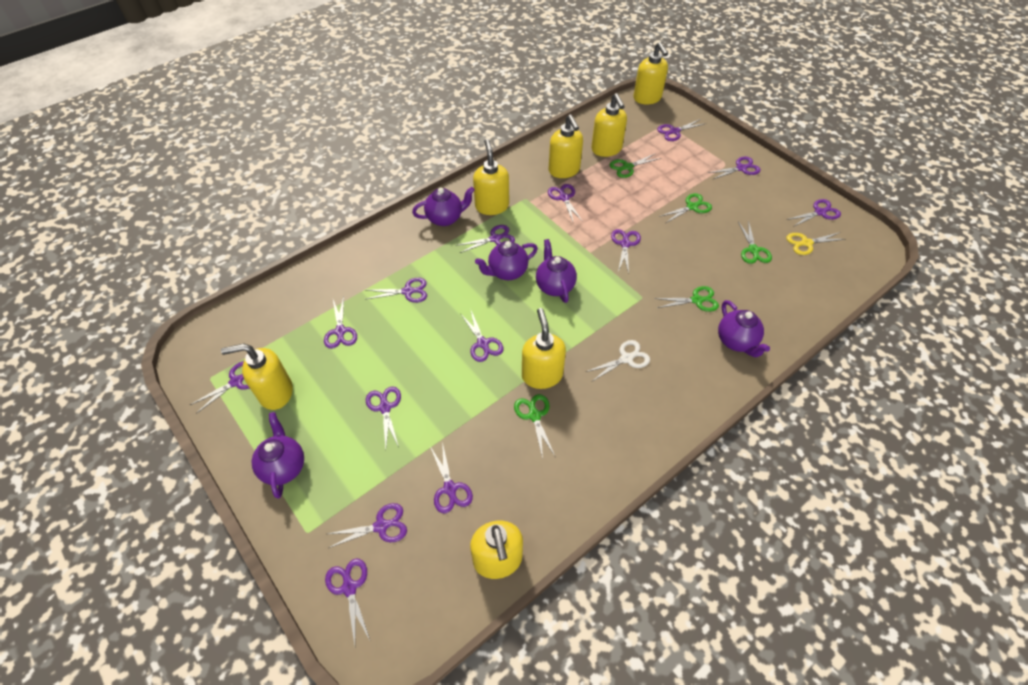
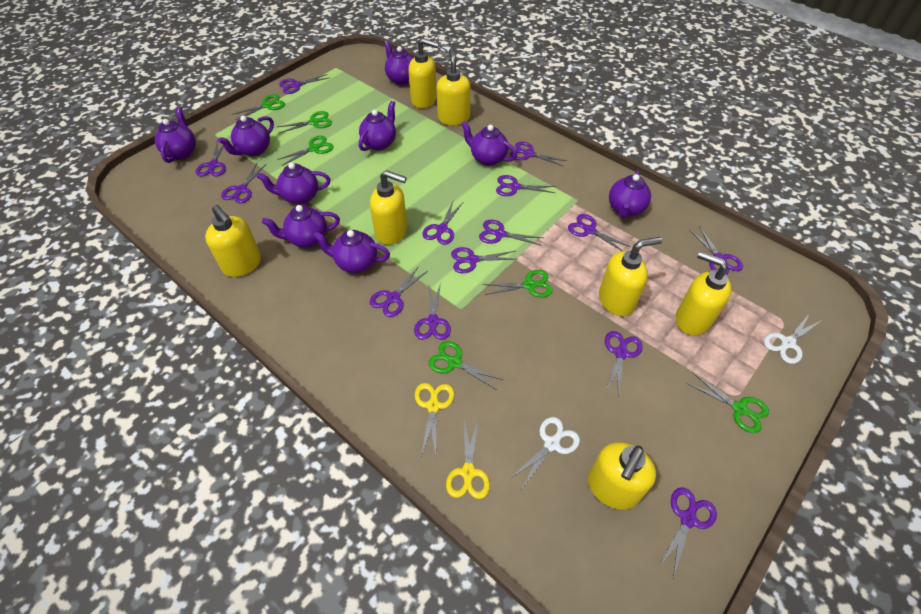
green scissors: 5 -> 6
purple teapot: 5 -> 9
white scissors: 1 -> 2
yellow scissors: 1 -> 2

